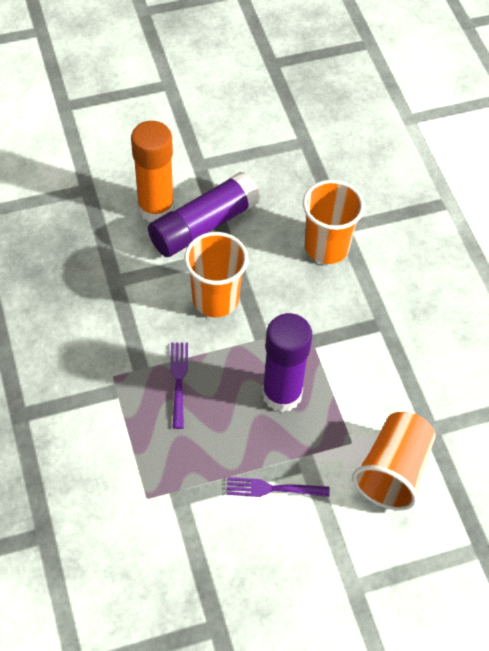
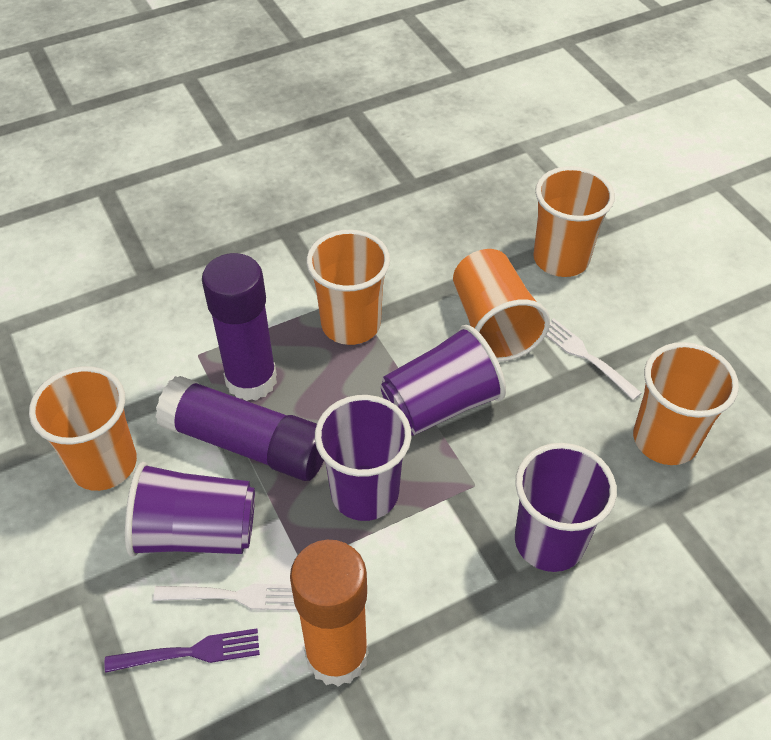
orange cup: 3 -> 5
purple cup: 0 -> 4
purple fork: 2 -> 1
white fork: 0 -> 2

